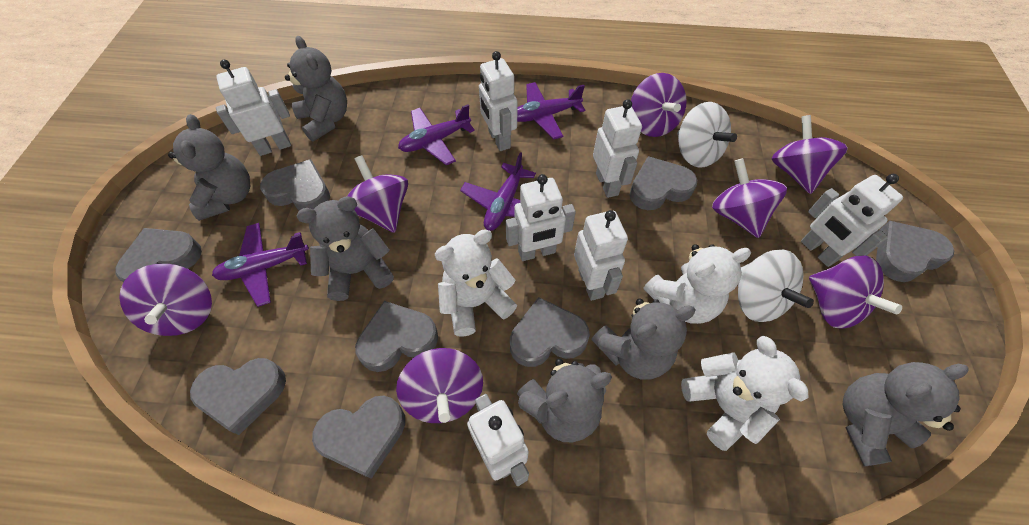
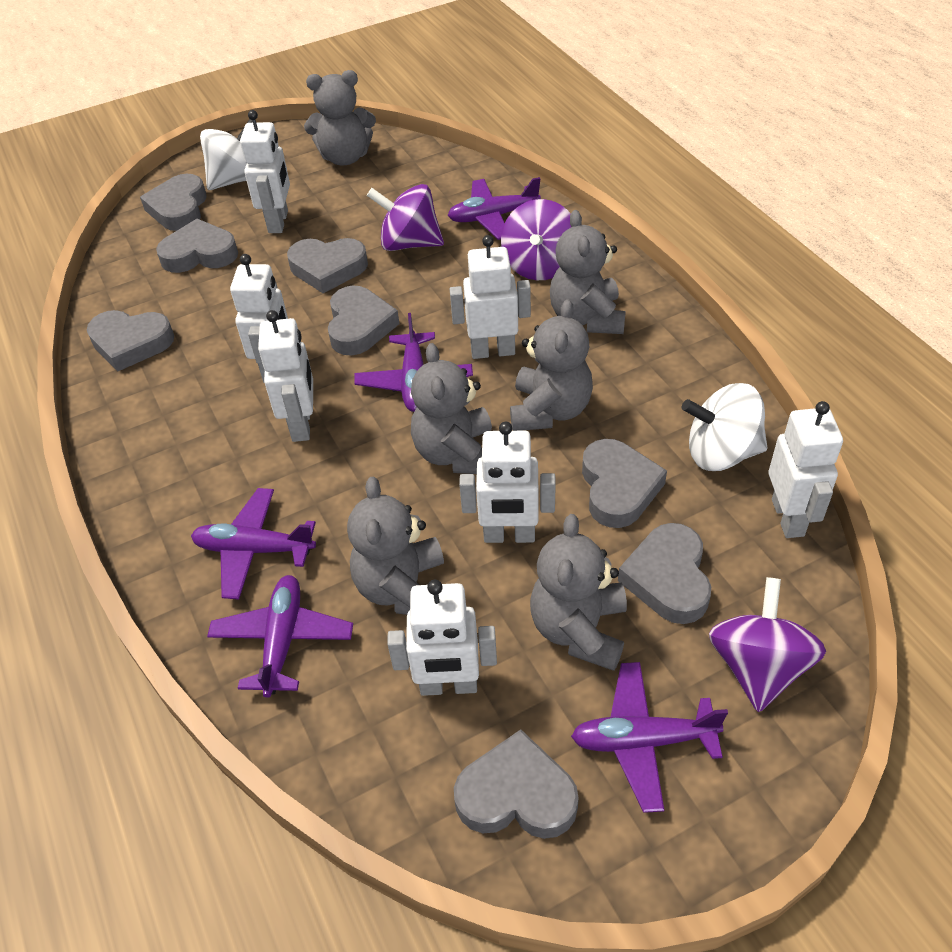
purple plane: 4 -> 5
purple spinning top: 7 -> 3
white teddy bear: 3 -> 0

